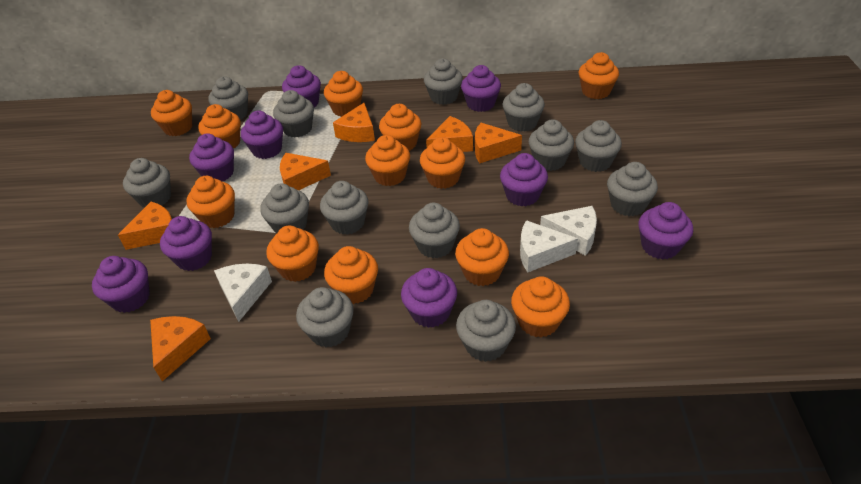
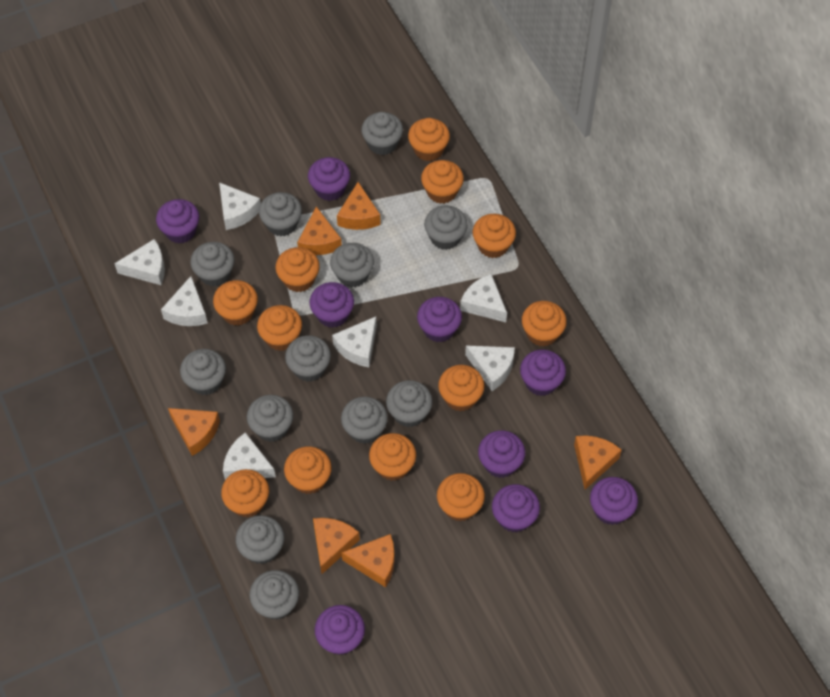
grey cupcake: 13 -> 12
white cheese: 3 -> 7

